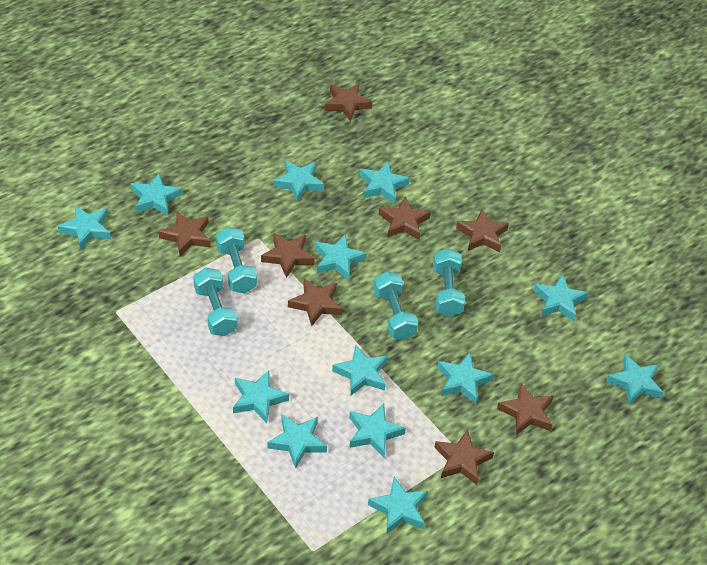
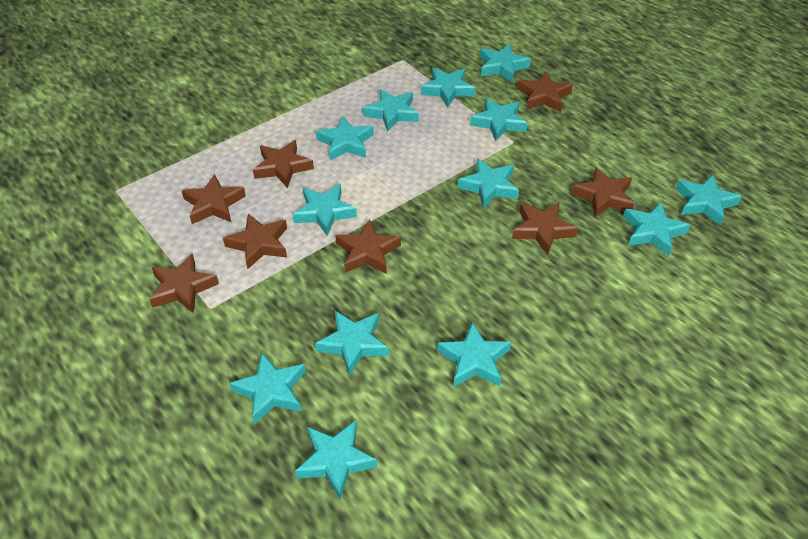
turquoise dumbbell: 4 -> 0

